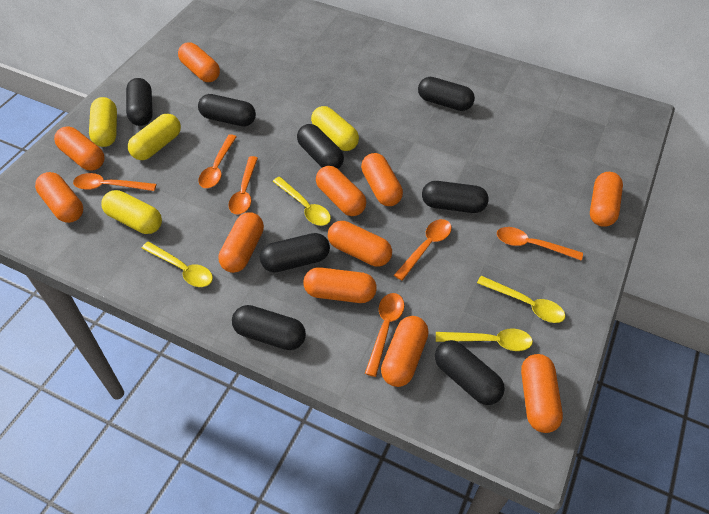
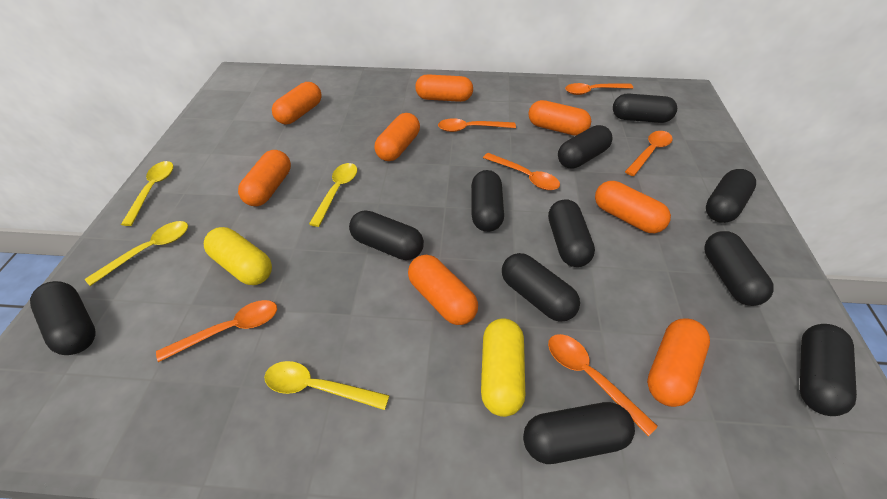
black capsule: 8 -> 11
orange capsule: 11 -> 8
yellow capsule: 4 -> 2

